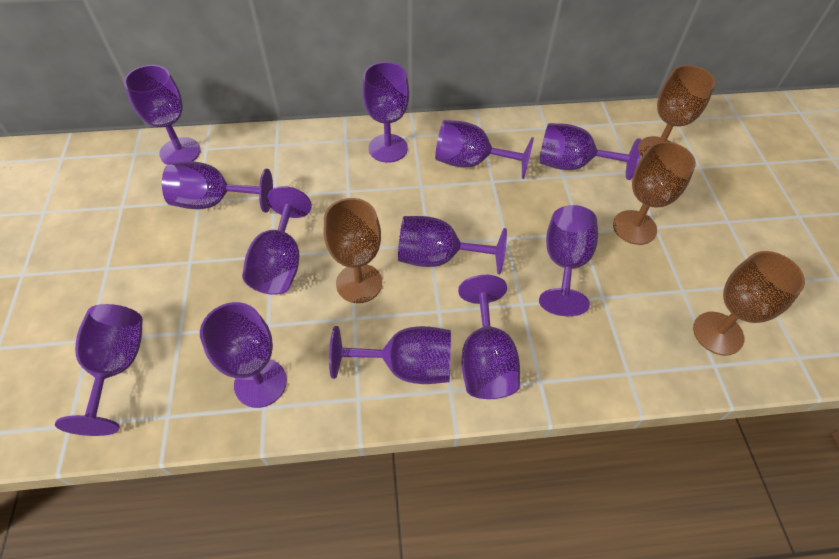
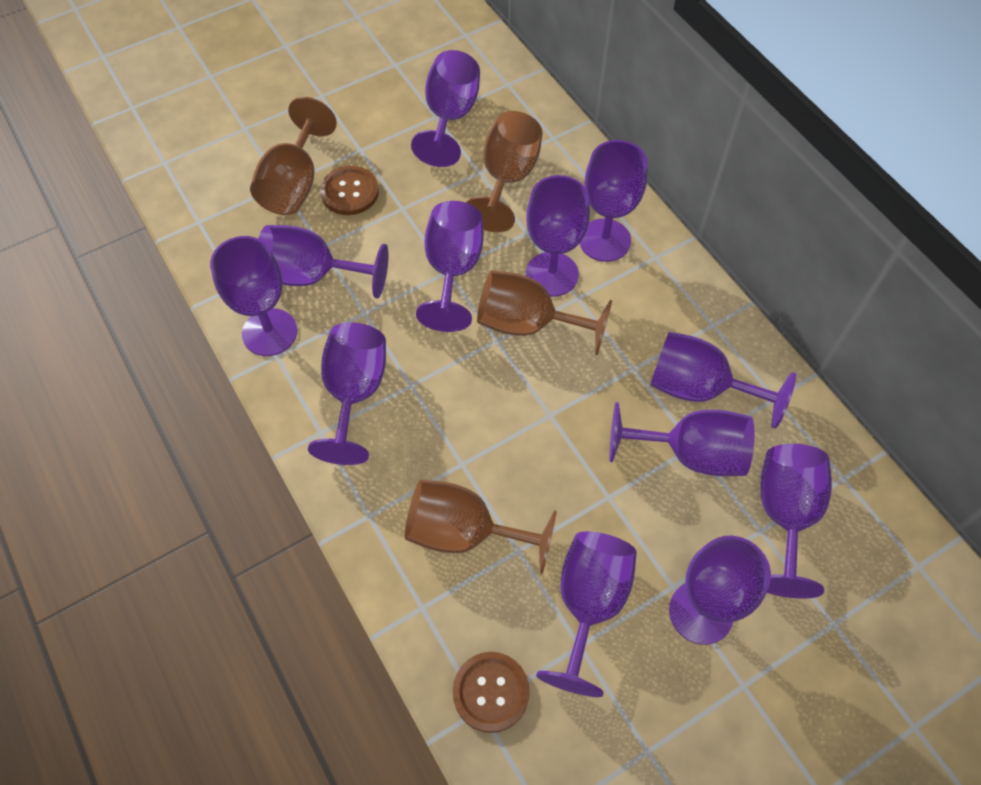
brown button: 0 -> 2

